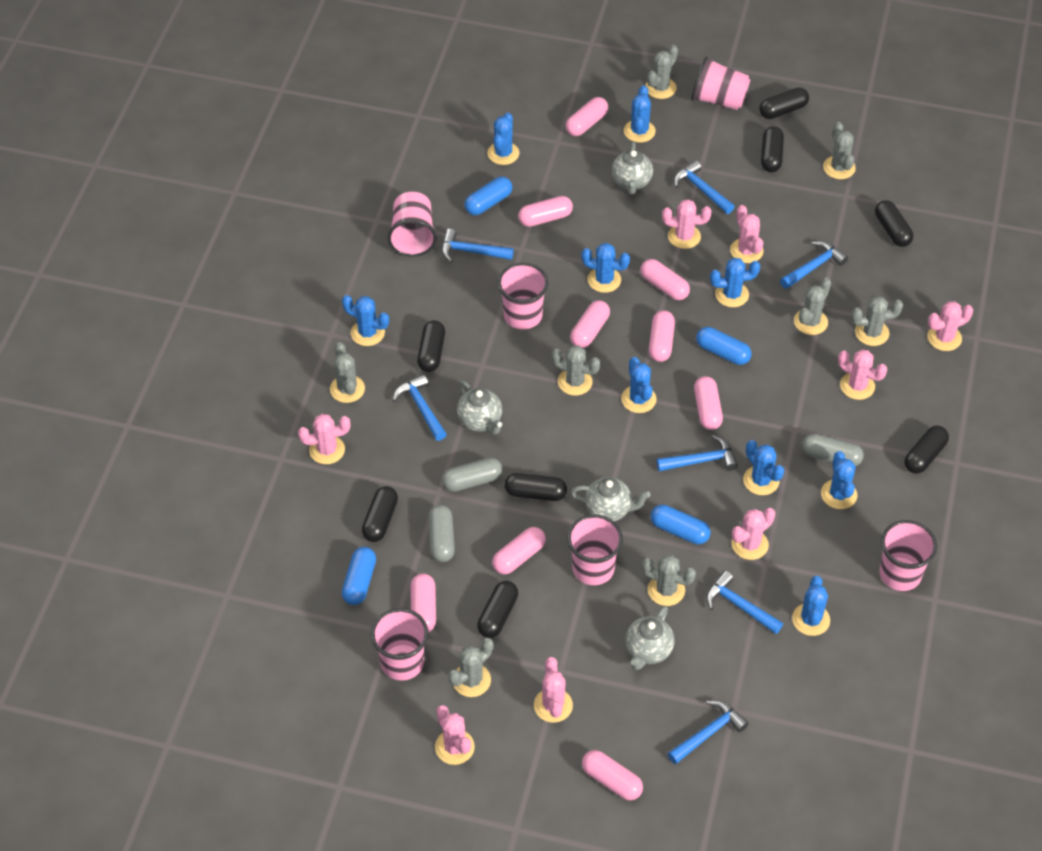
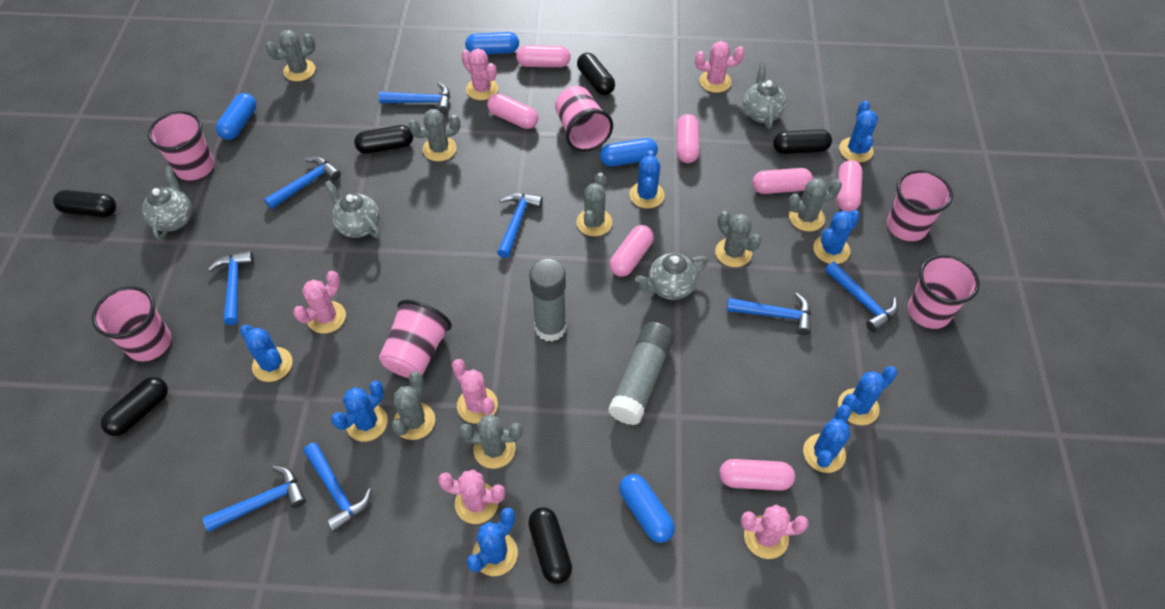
black capsule: 8 -> 6
blue cactus: 9 -> 8
blue hammer: 7 -> 8
grey cactus: 8 -> 7
grey capsule: 3 -> 0
grey glue stick: 0 -> 2
pink cactus: 8 -> 6
pink capsule: 9 -> 7

